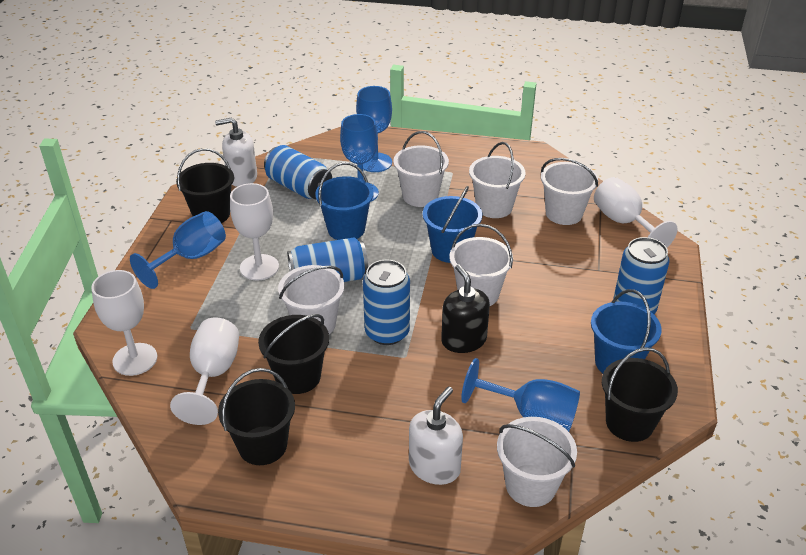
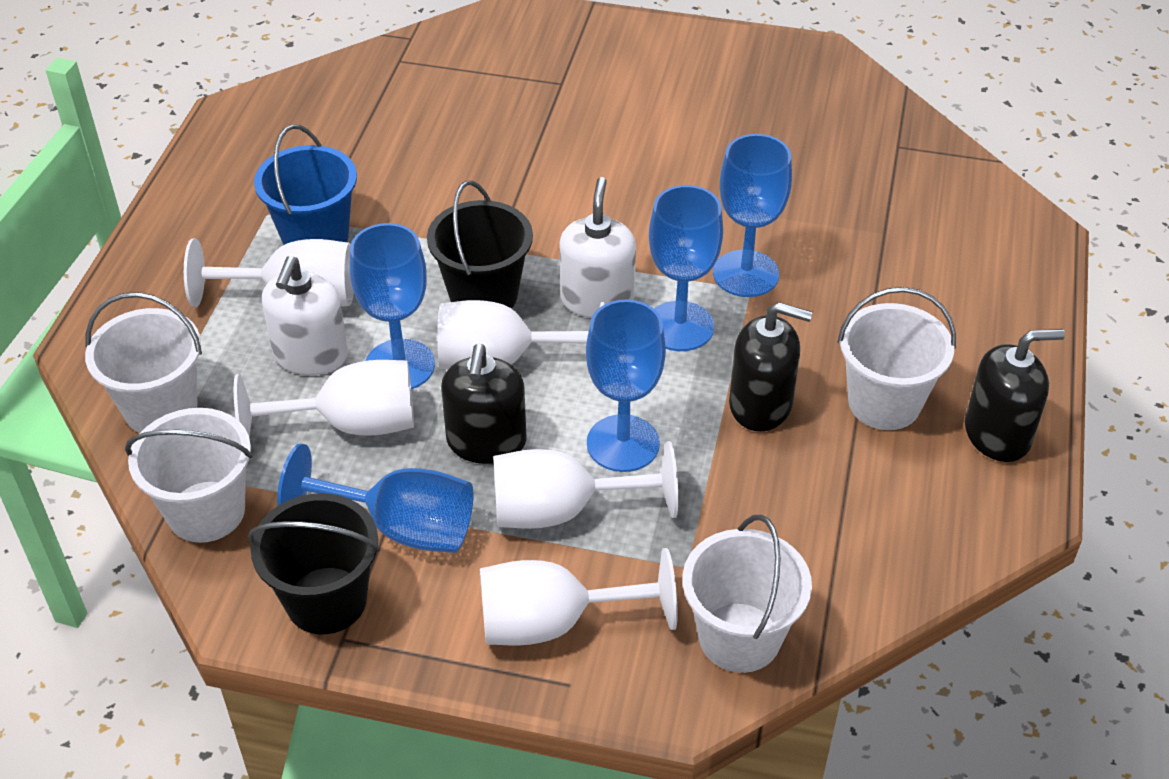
black bucket: 4 -> 2
black soap dispenser: 1 -> 3
blue bucket: 3 -> 1
blue can: 4 -> 0
blue goblet: 4 -> 5
white bucket: 6 -> 4
white goblet: 4 -> 5

